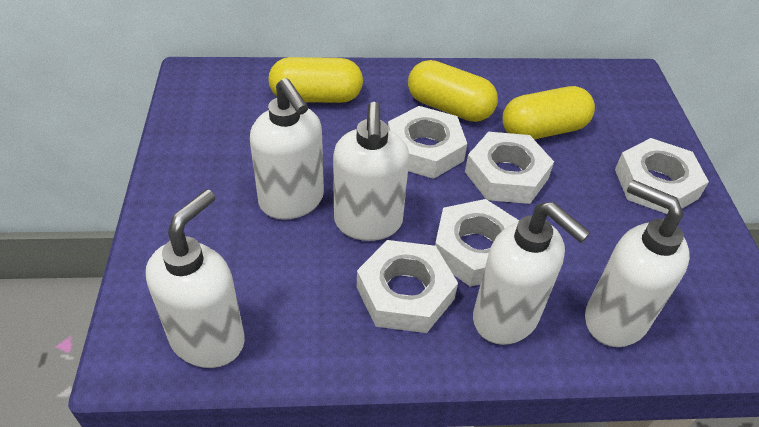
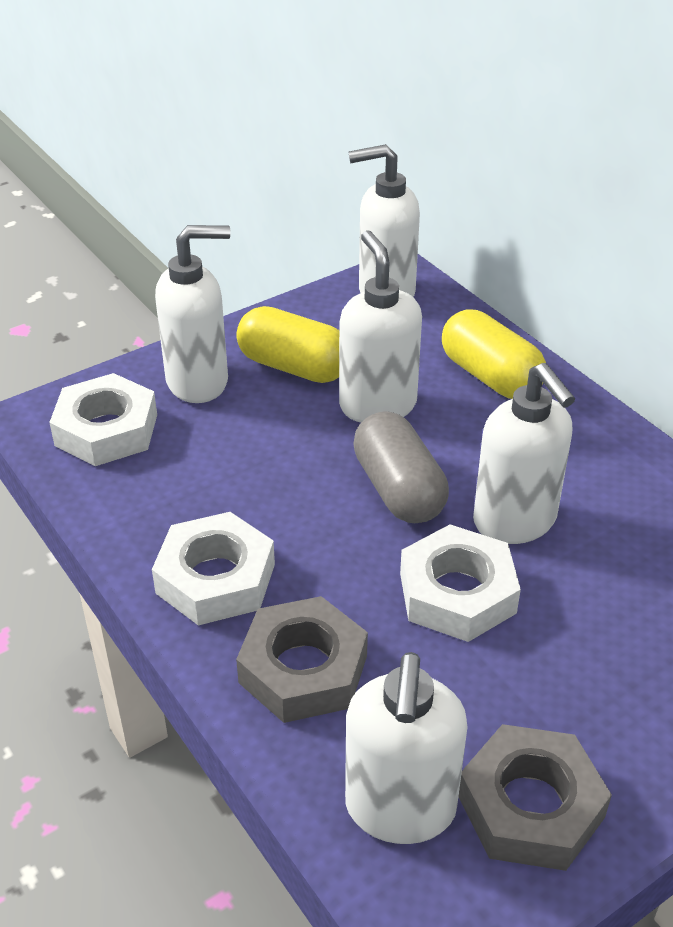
grey capsule: 0 -> 1
grey nut: 0 -> 2
white nut: 5 -> 3
yellow capsule: 3 -> 2

